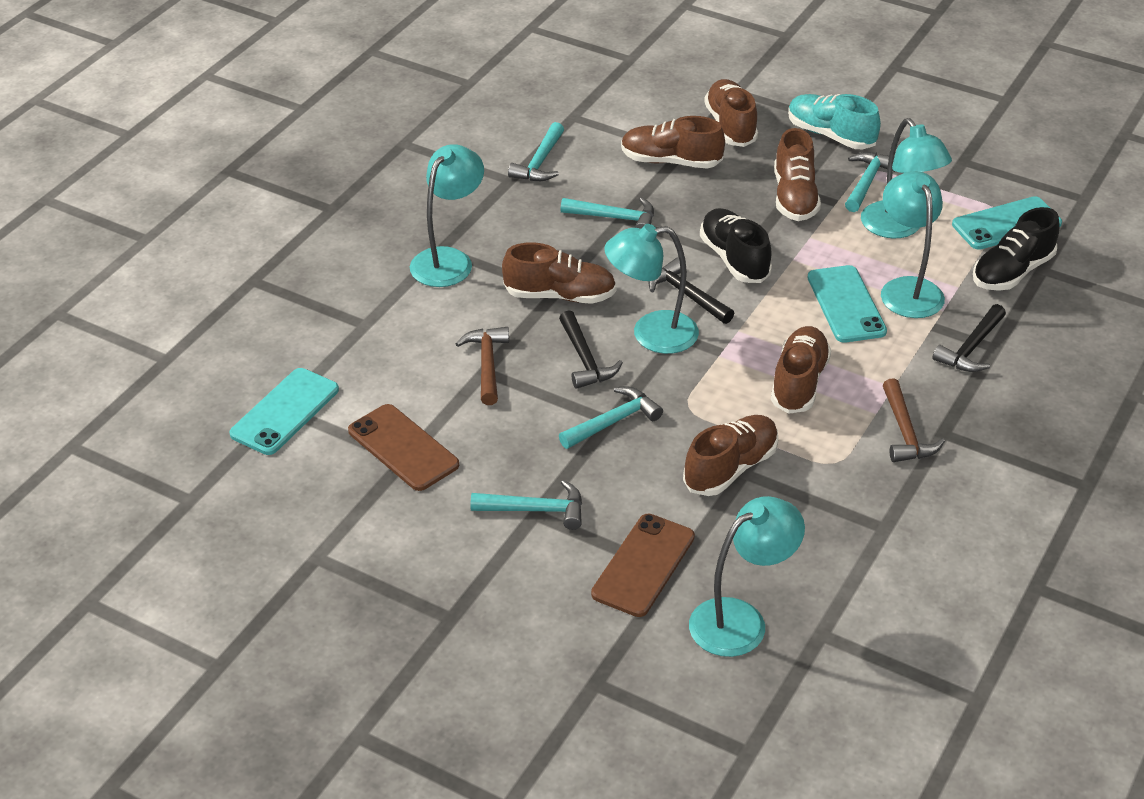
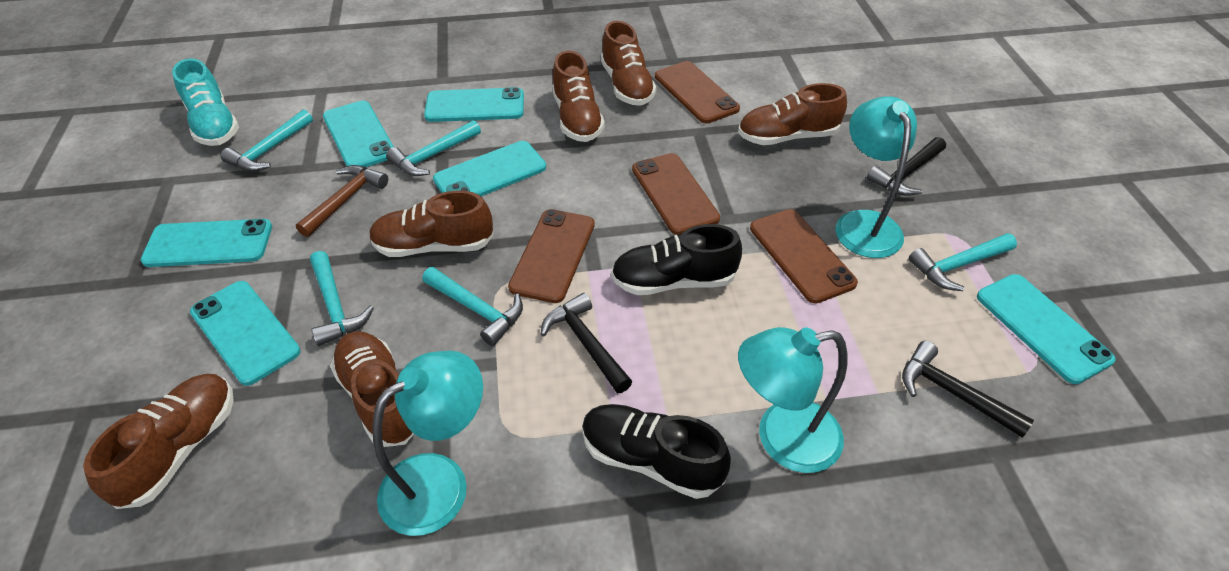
brown hammer: 2 -> 1
brown phone: 2 -> 4
turquoise lamp: 5 -> 3
turquoise phone: 3 -> 6

